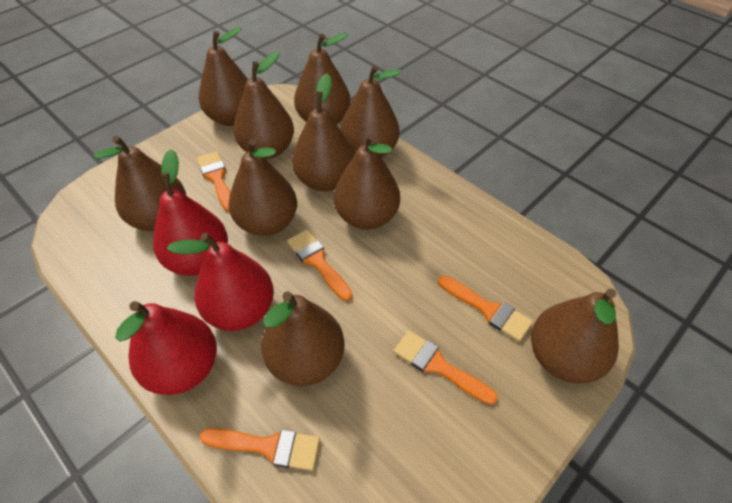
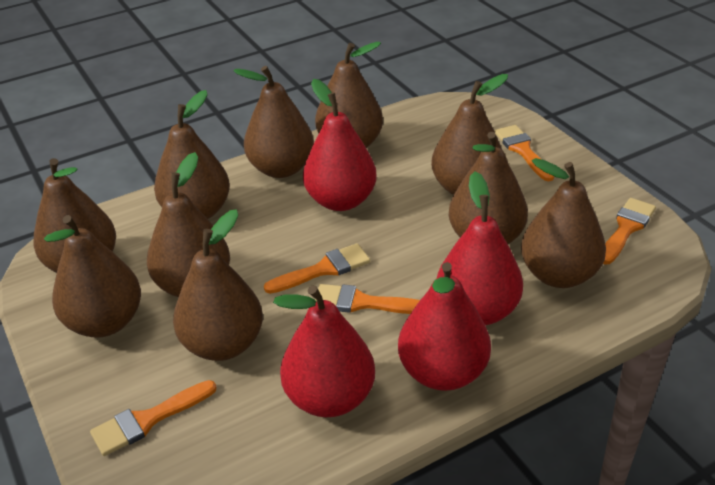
red pear: 3 -> 4

